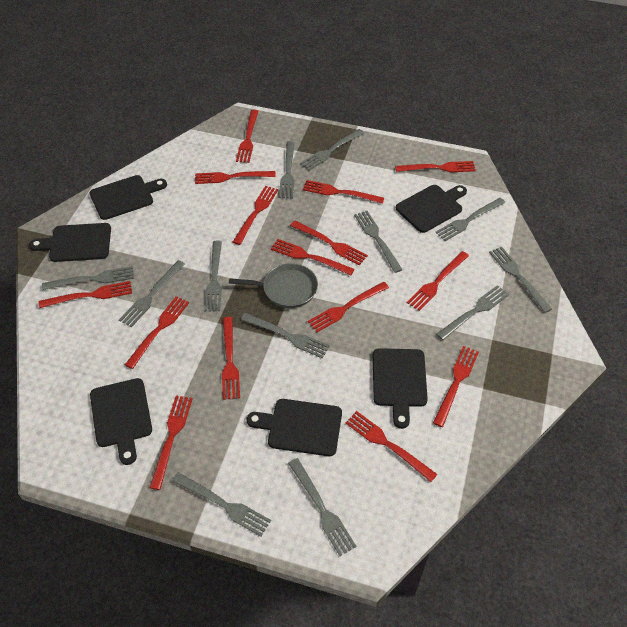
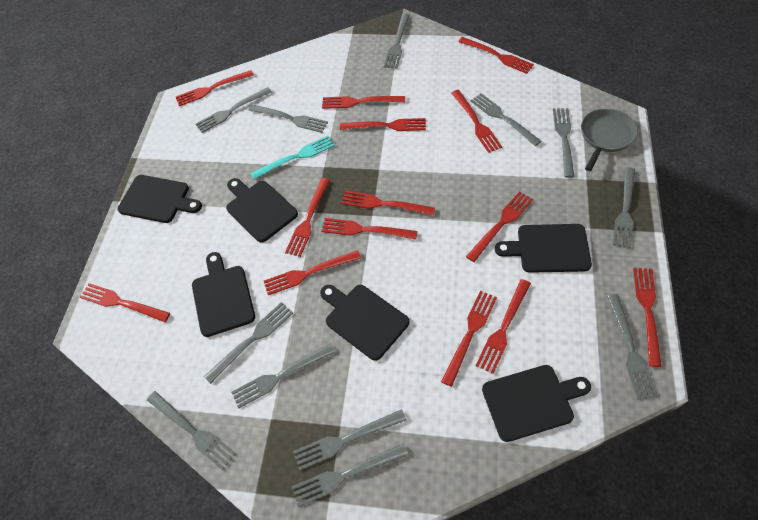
red fork: 15 -> 14
turquoise fork: 0 -> 1

